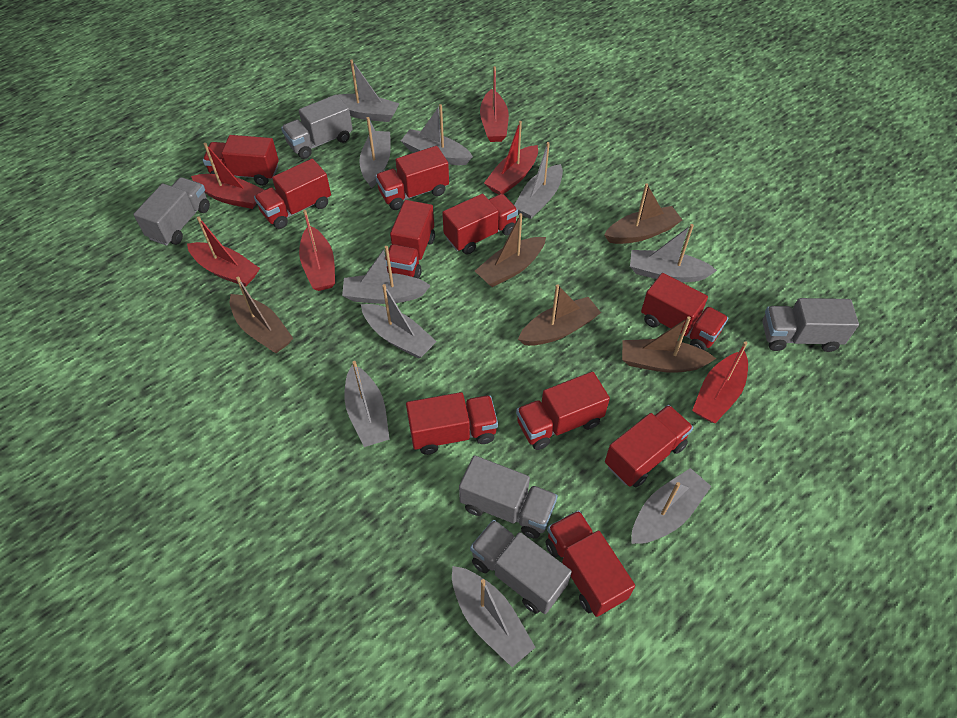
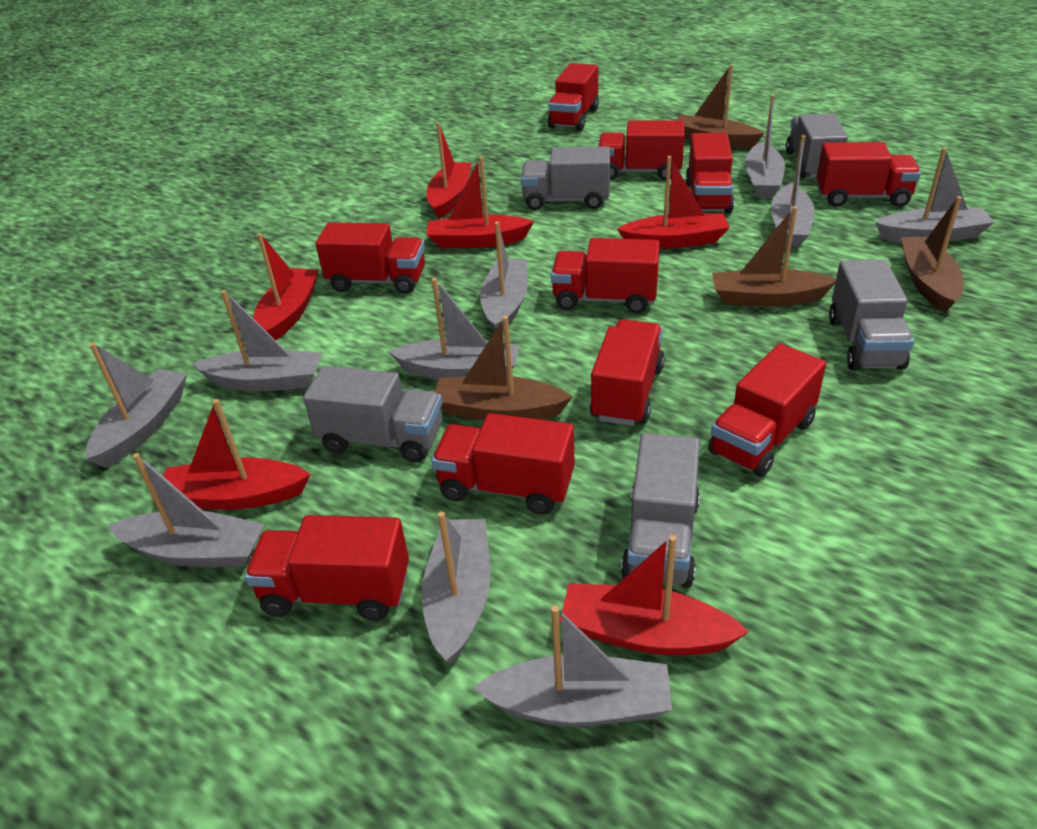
brown boat: 5 -> 4

